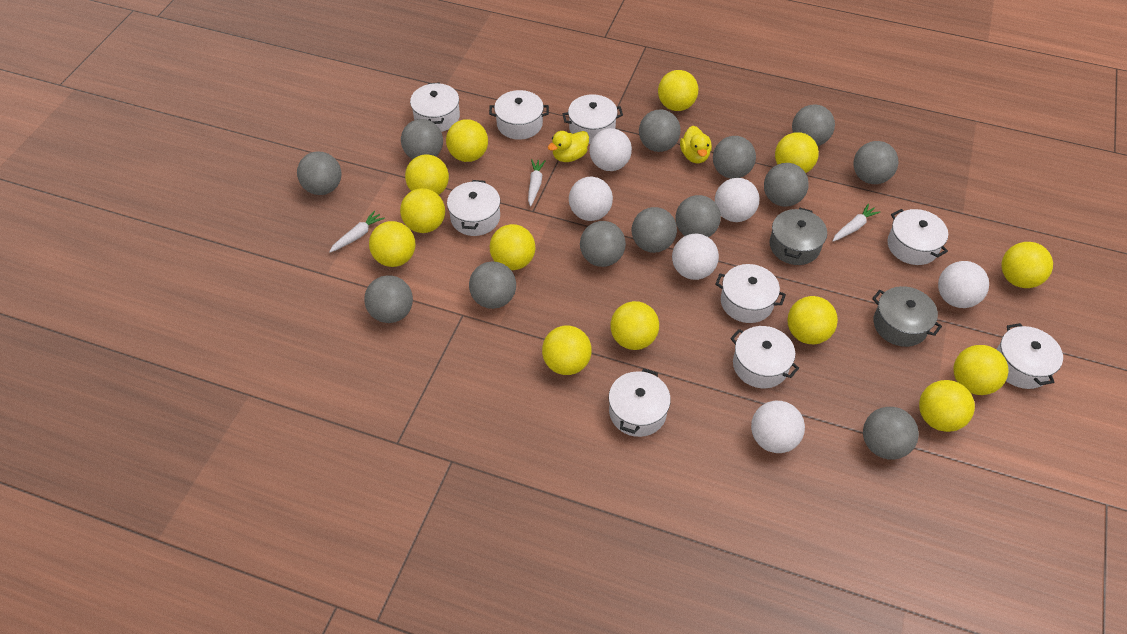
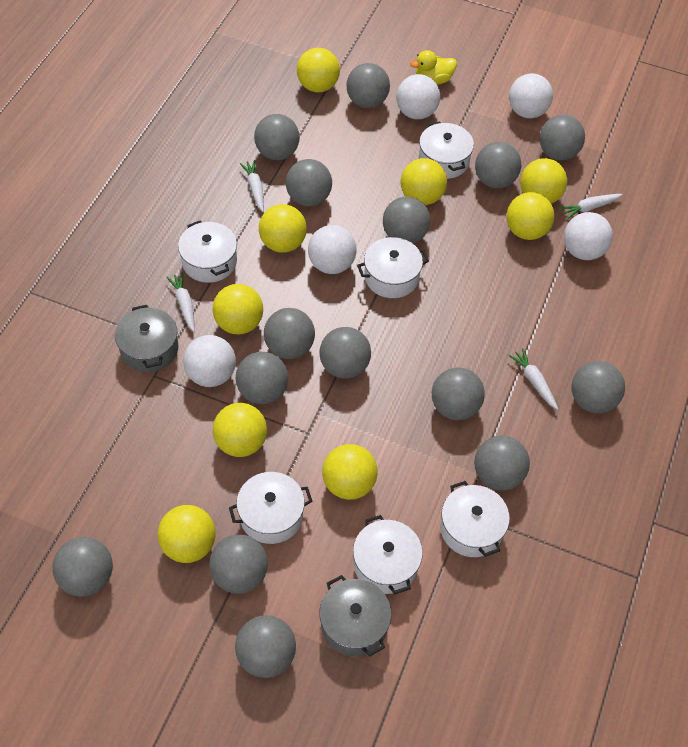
grey ball: 13 -> 15
white ball: 6 -> 5
white carrot: 3 -> 4
white pot: 9 -> 6
yellow ball: 13 -> 9
yellow duck: 2 -> 1

